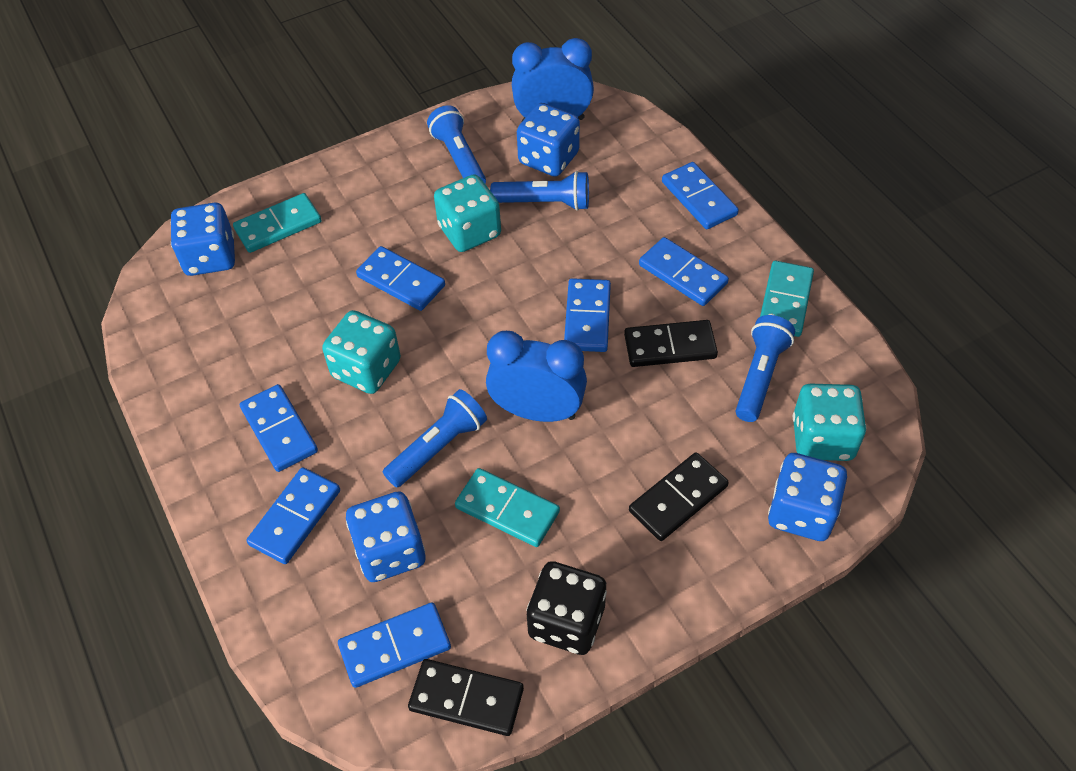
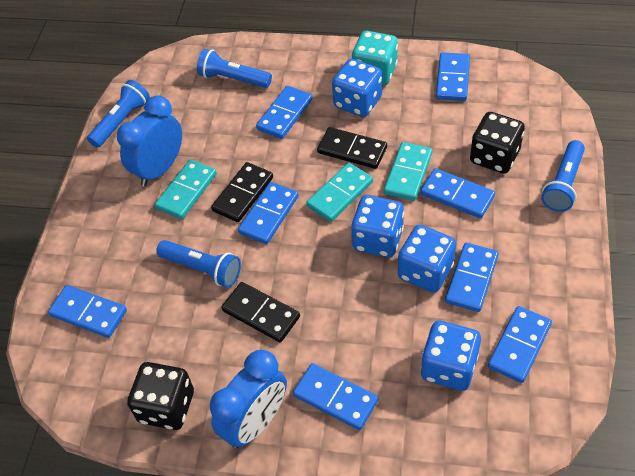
black dice: 1 -> 2
blue domino: 7 -> 8
turquoise dice: 3 -> 1

